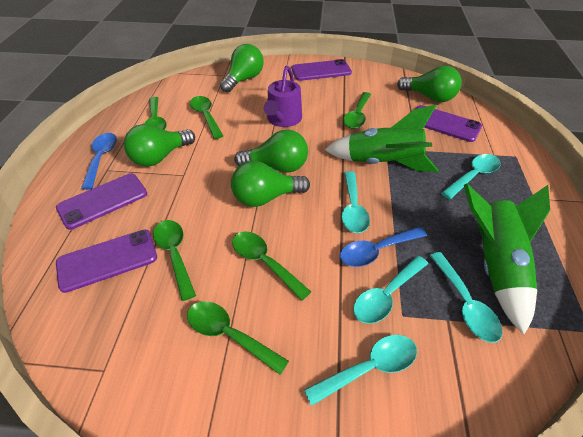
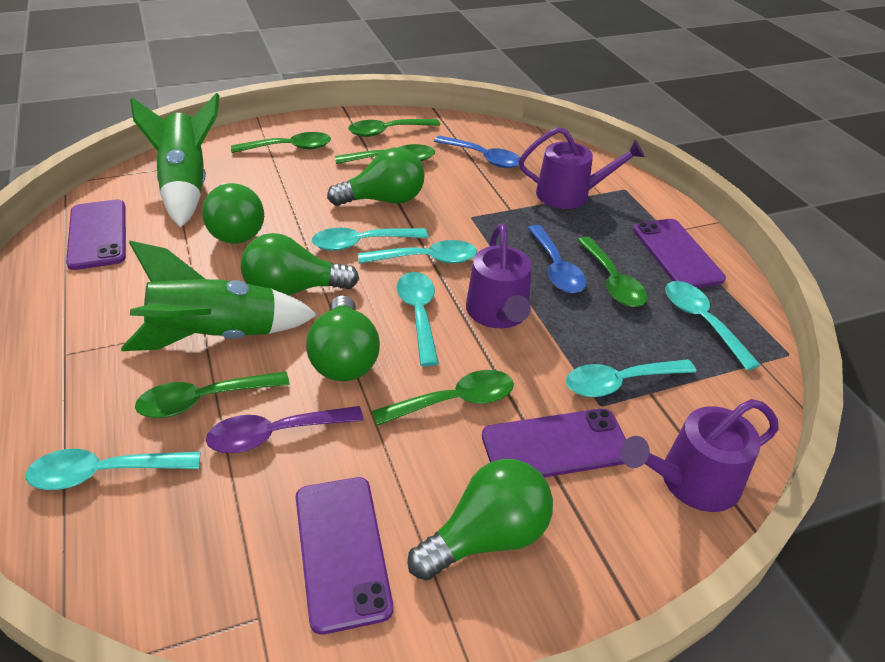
purple spoon: 0 -> 1
purple watering can: 1 -> 3
turquoise spoon: 5 -> 6

